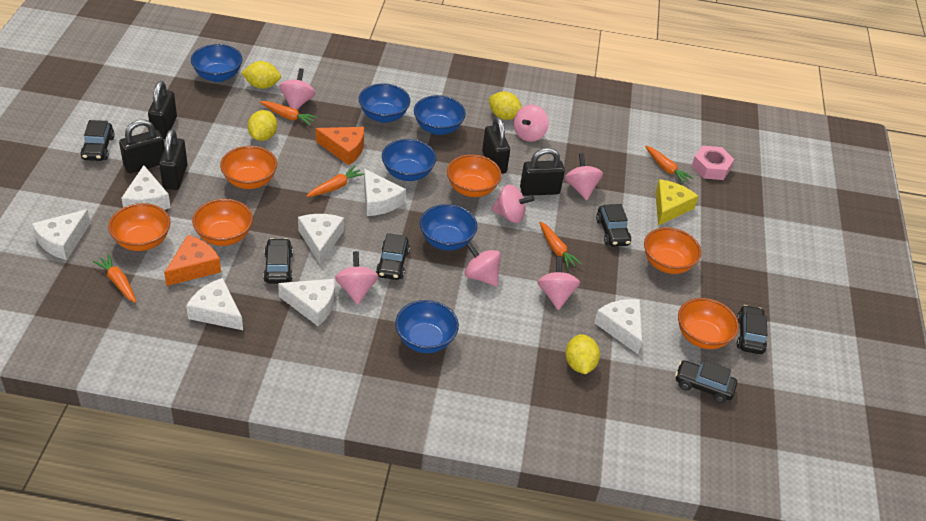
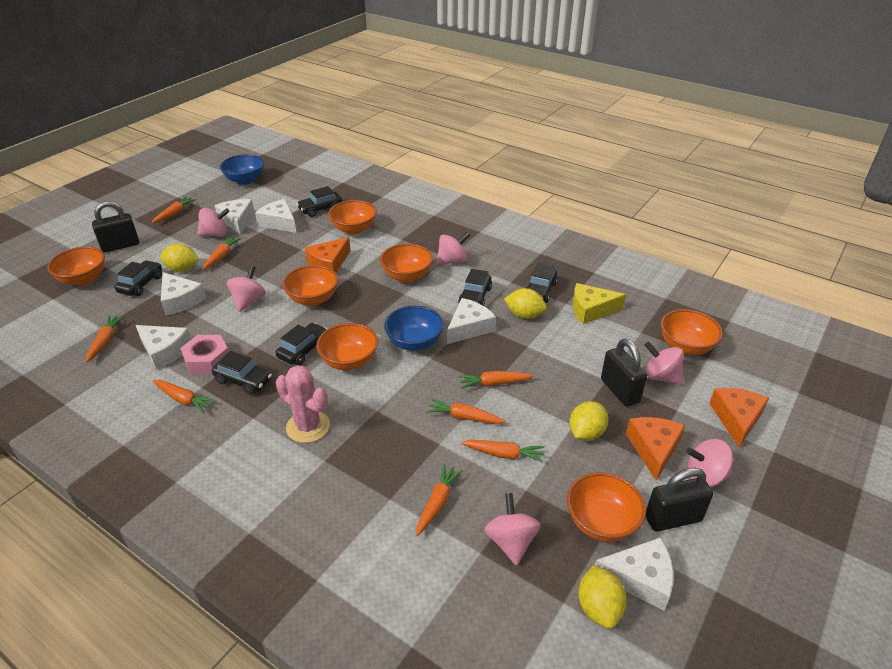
black padlock: 5 -> 3
blue bowl: 6 -> 2
orange bowl: 6 -> 7
orange carrot: 5 -> 8
orange cheese: 2 -> 3
pink cactus: 0 -> 1
pink spinning top: 7 -> 6
white cheese: 7 -> 6

